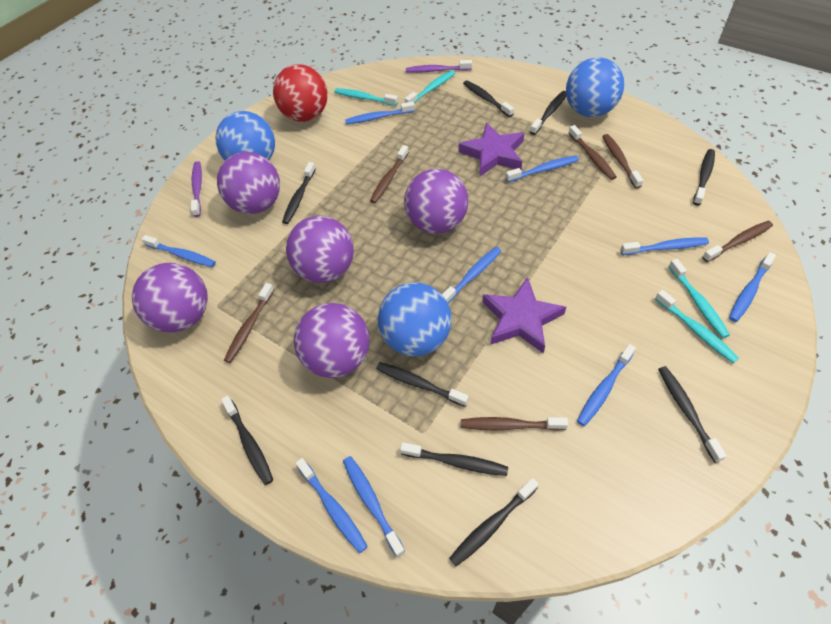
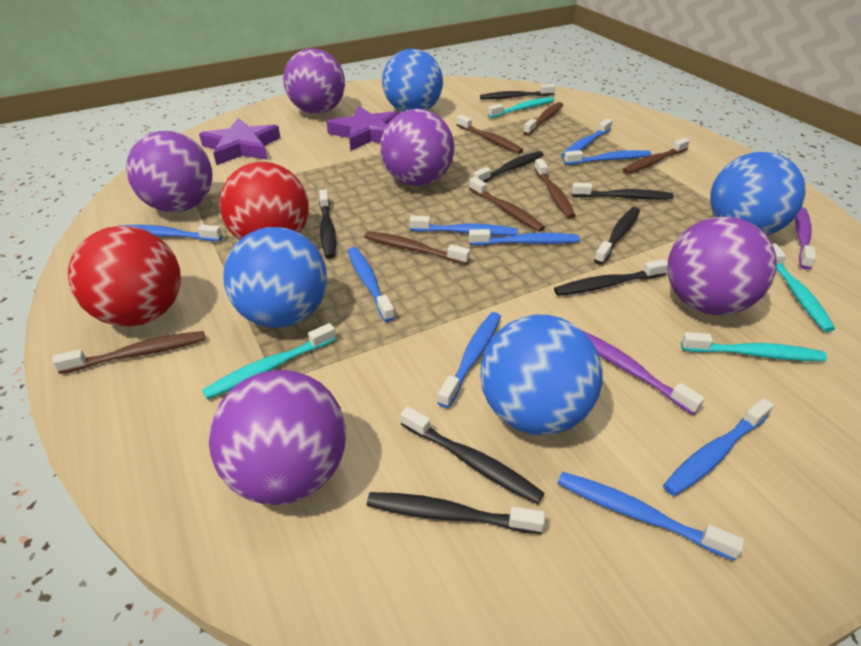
black toothbrush: 9 -> 8
blue ball: 3 -> 4
brown toothbrush: 6 -> 7
red ball: 1 -> 2

